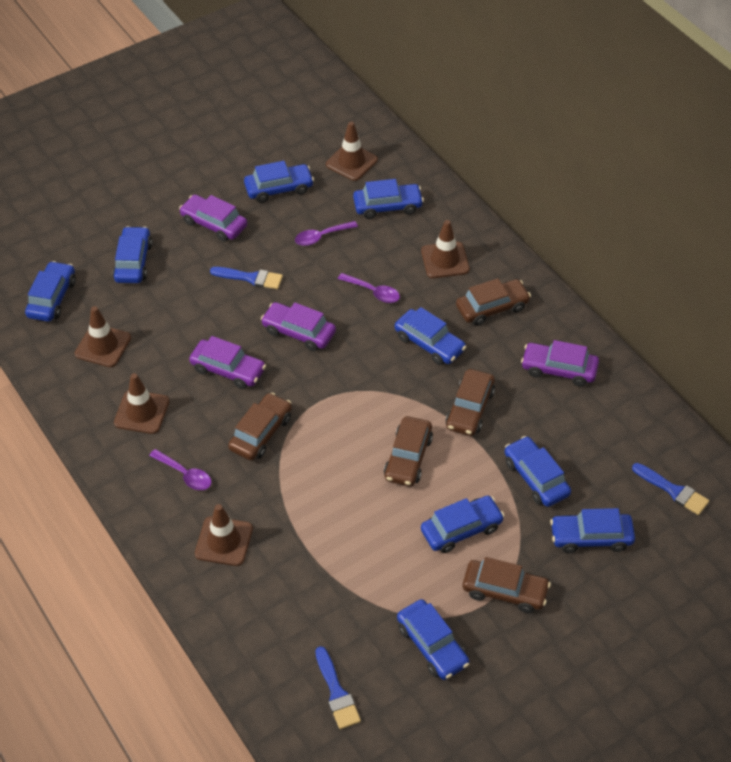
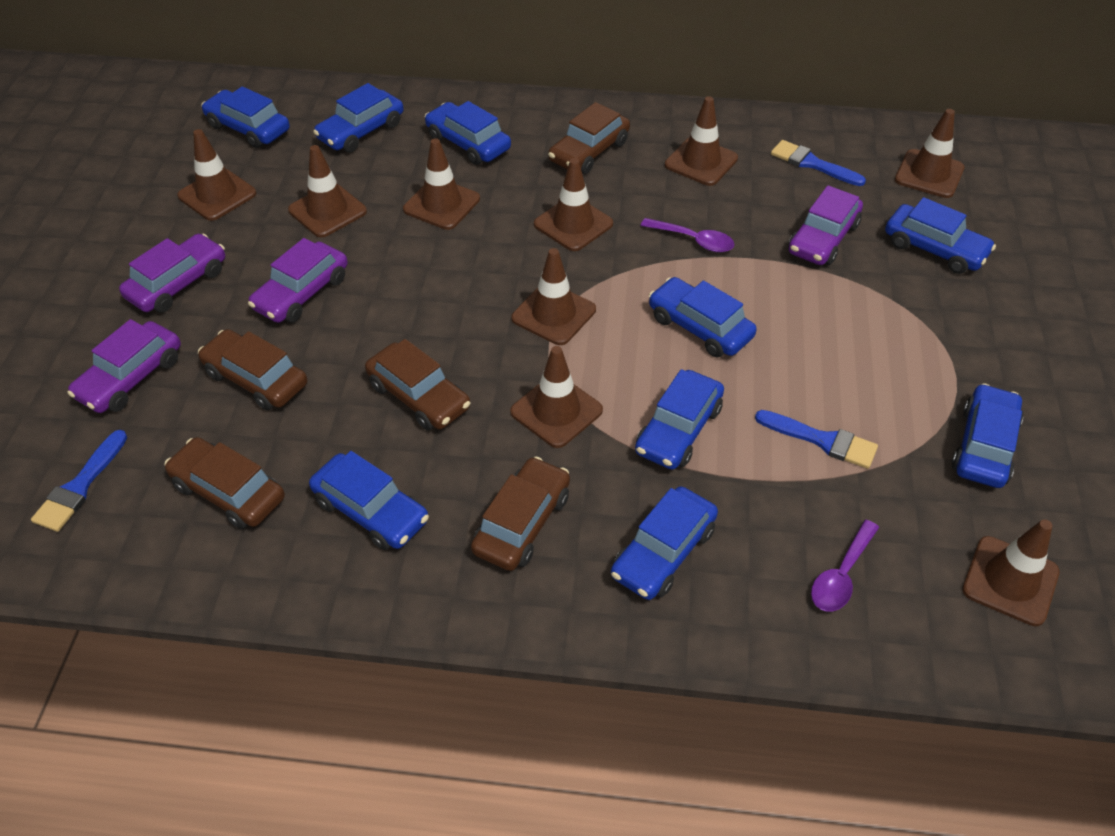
brown traffic cone: 5 -> 9
purple spoon: 3 -> 2

